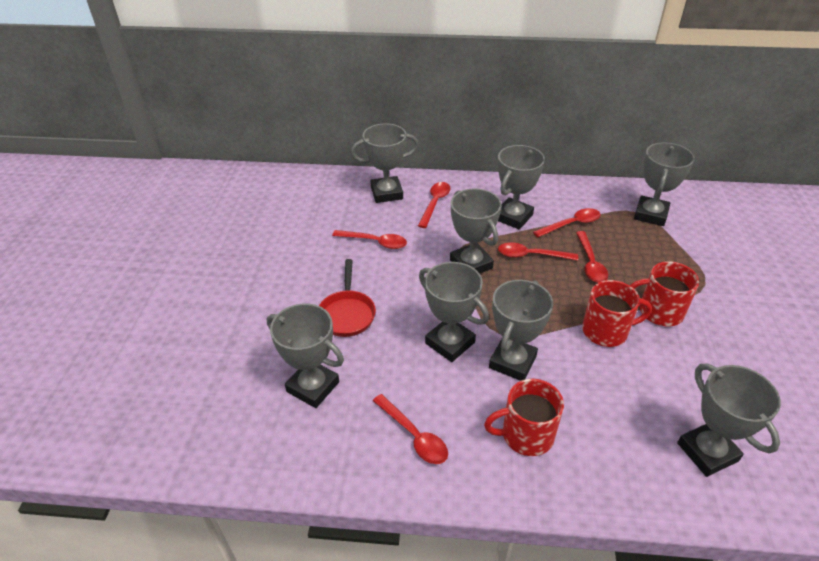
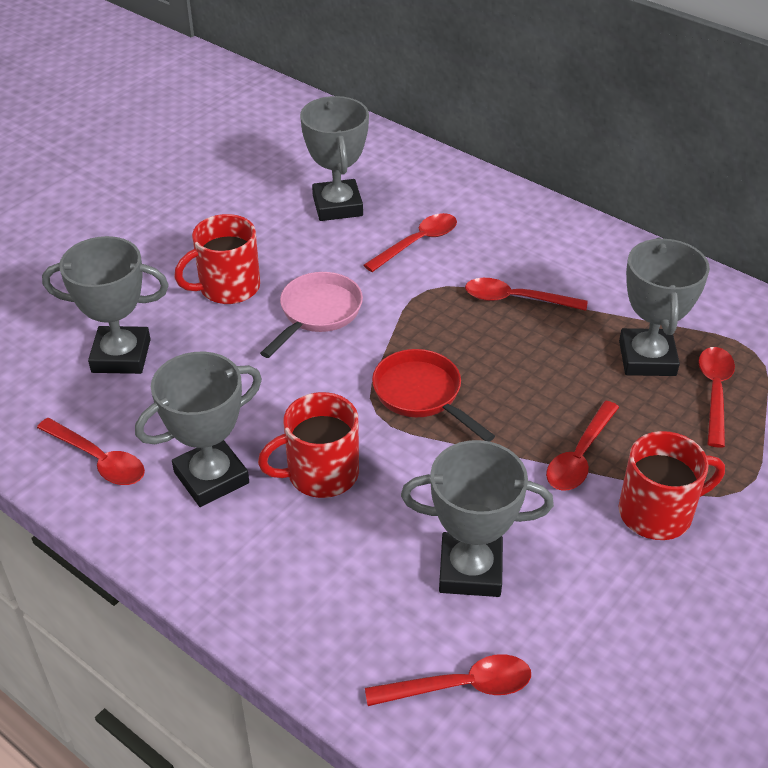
grey trophy: 8 -> 5
pink pan: 0 -> 1

